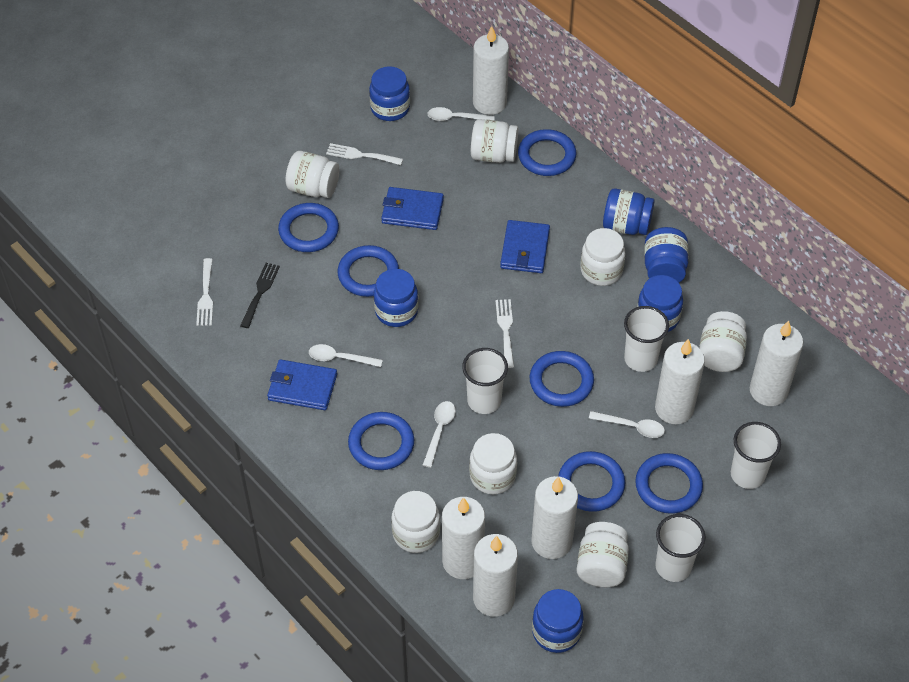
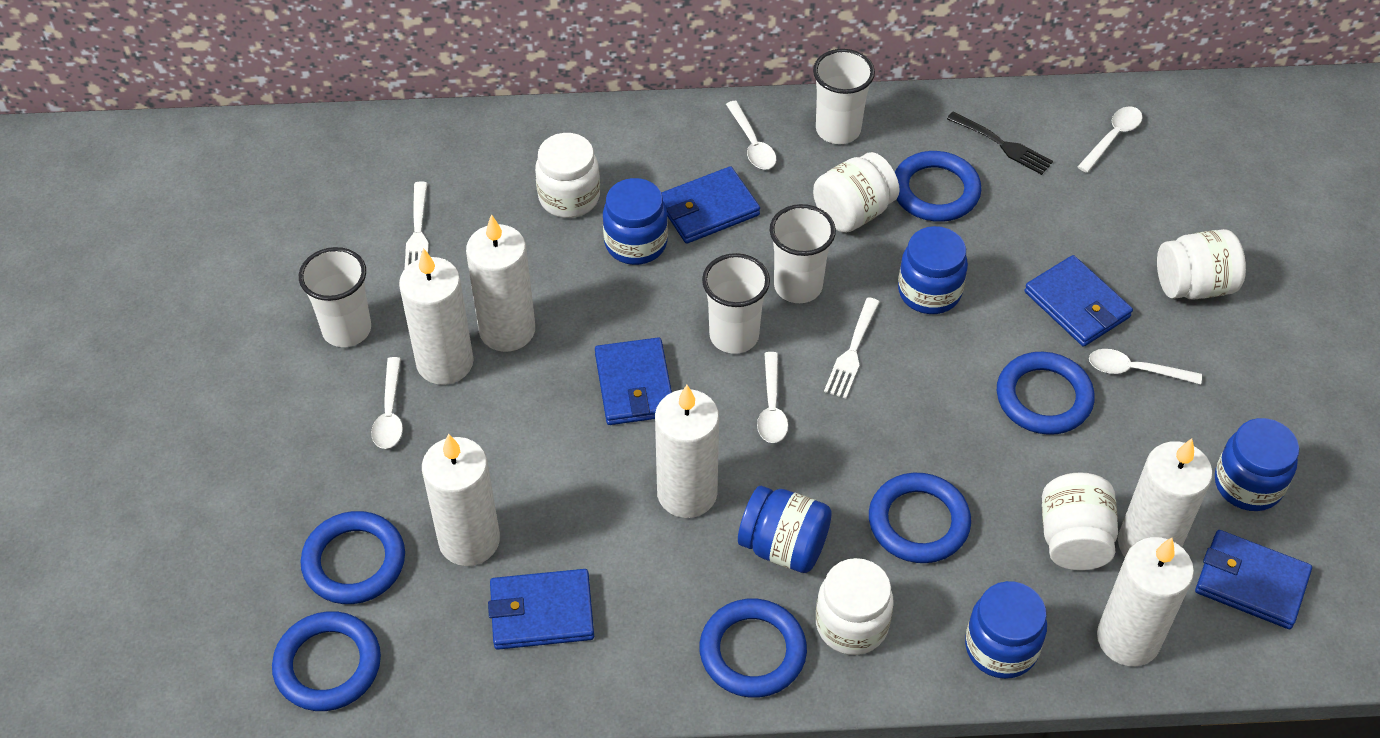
blue jar: 6 -> 5
blue ring: 7 -> 6
blue wallet: 3 -> 5
white fork: 3 -> 2
white jar: 7 -> 5
white spoon: 4 -> 5

